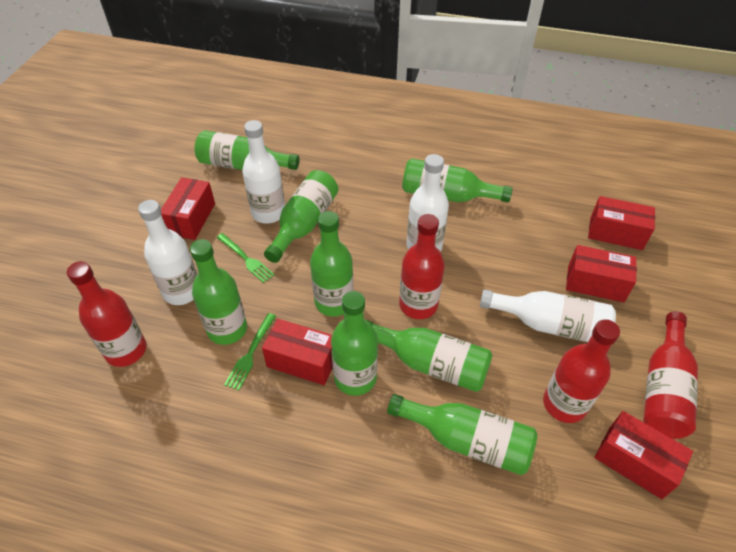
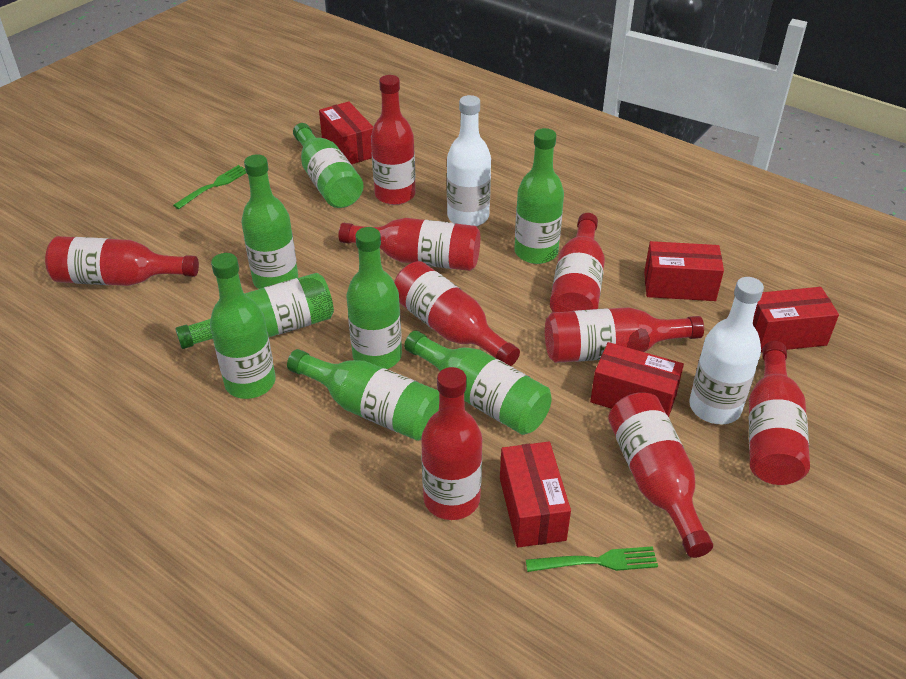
red bottle: 4 -> 9
white bottle: 4 -> 2

